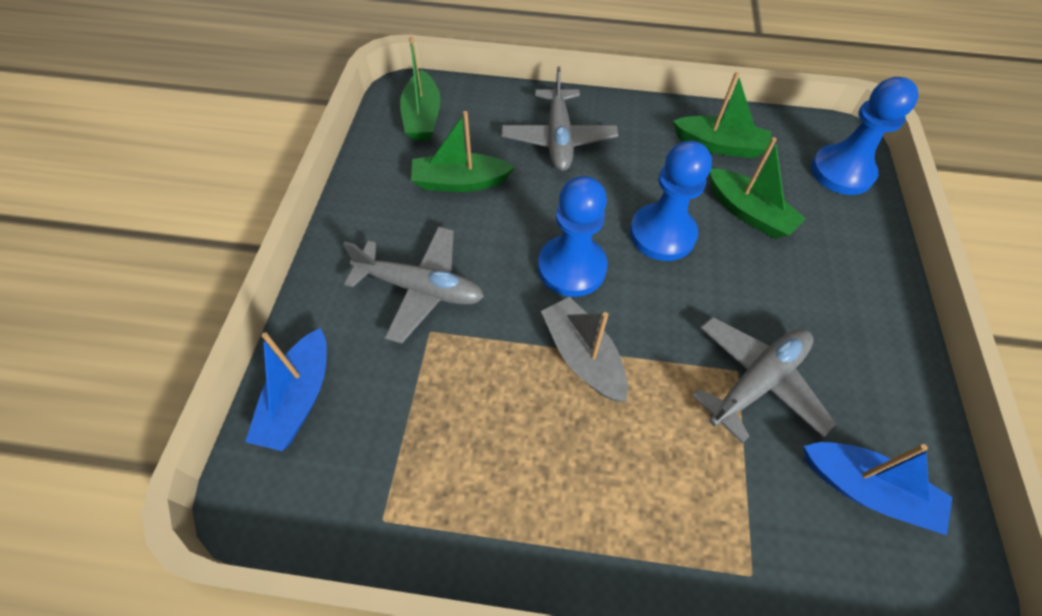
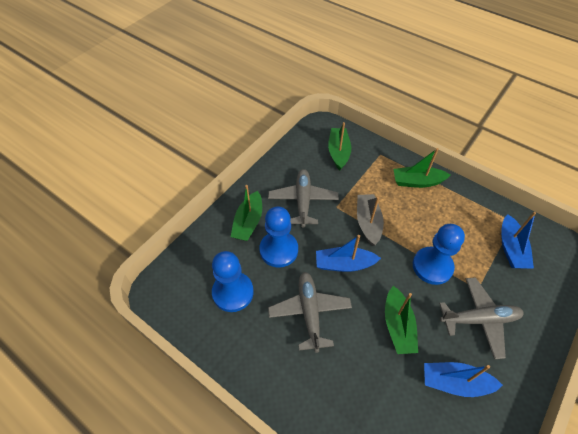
blue boat: 2 -> 3

